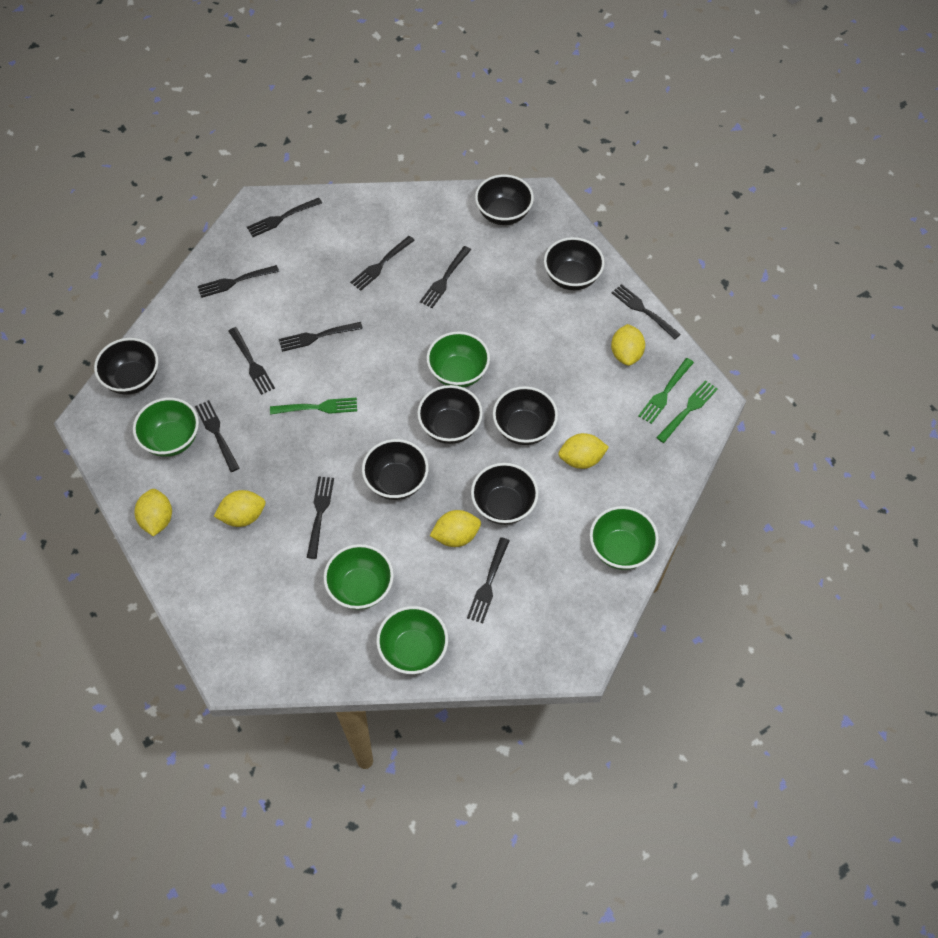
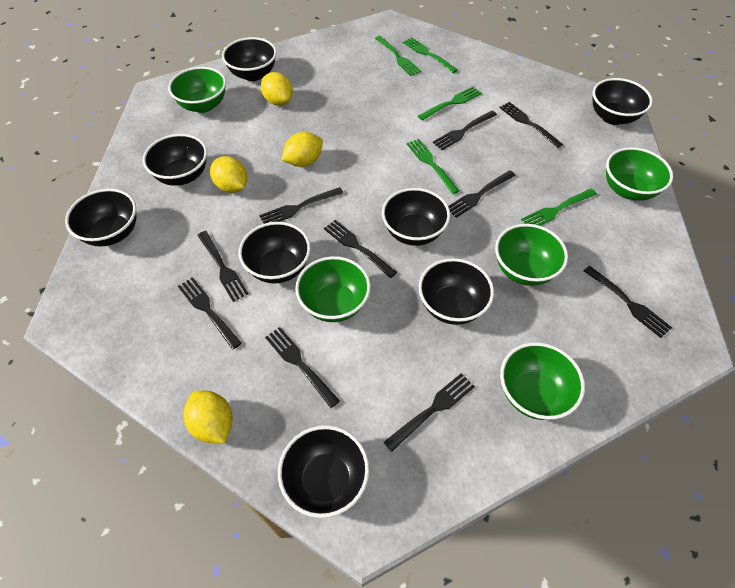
black bowl: 7 -> 8
green fork: 3 -> 5
yellow lemon: 5 -> 4

